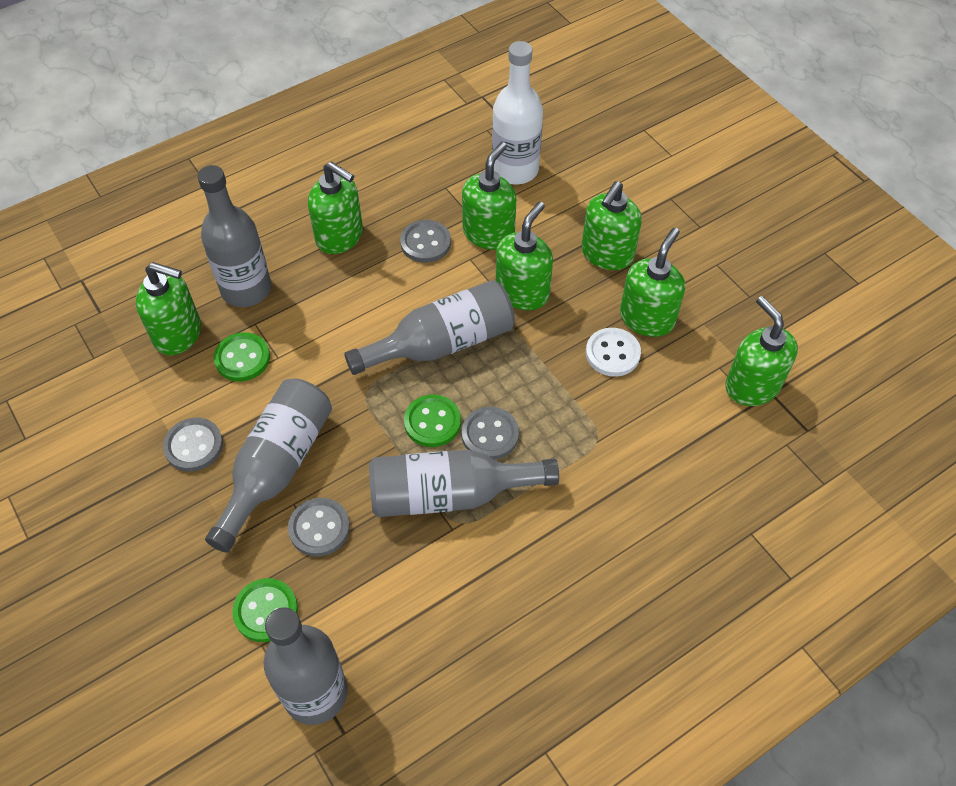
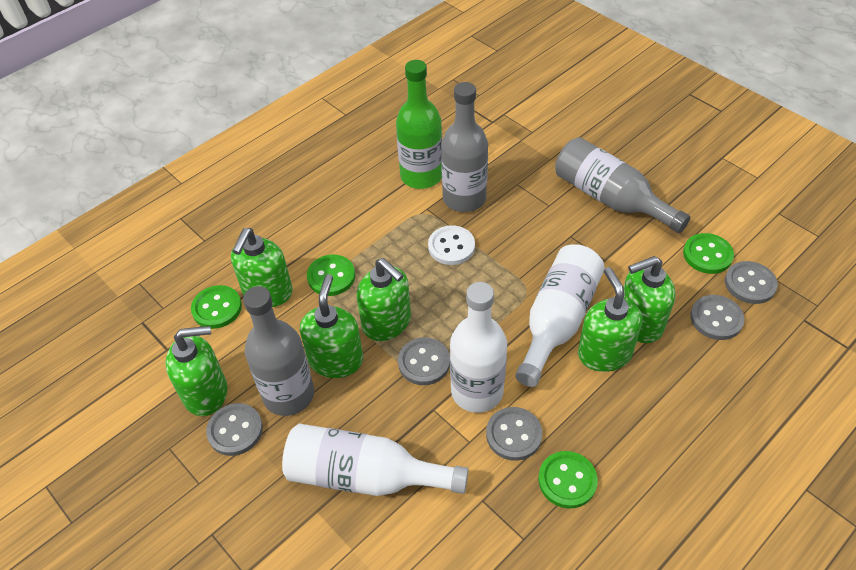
green bottle: 0 -> 1
green button: 3 -> 4
green soap dispenser: 7 -> 6
grey bottle: 5 -> 3
grey button: 4 -> 5
white bottle: 1 -> 3

